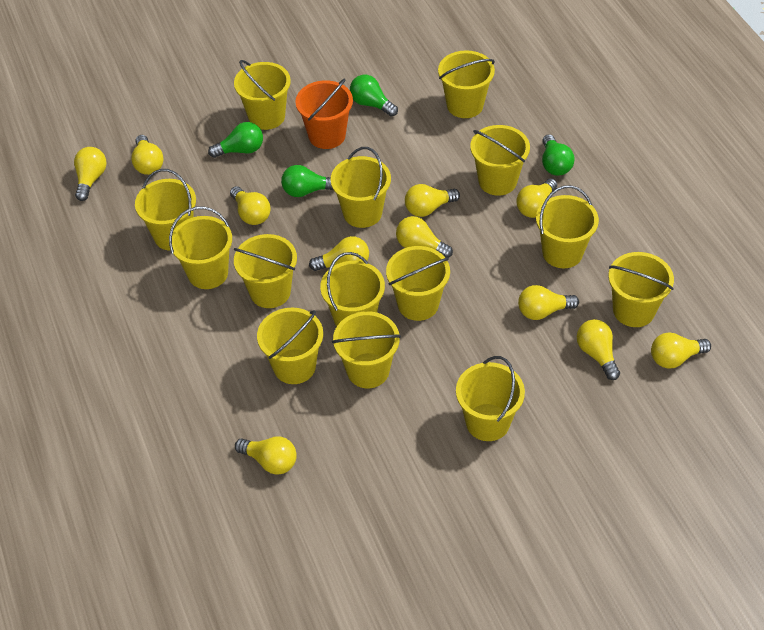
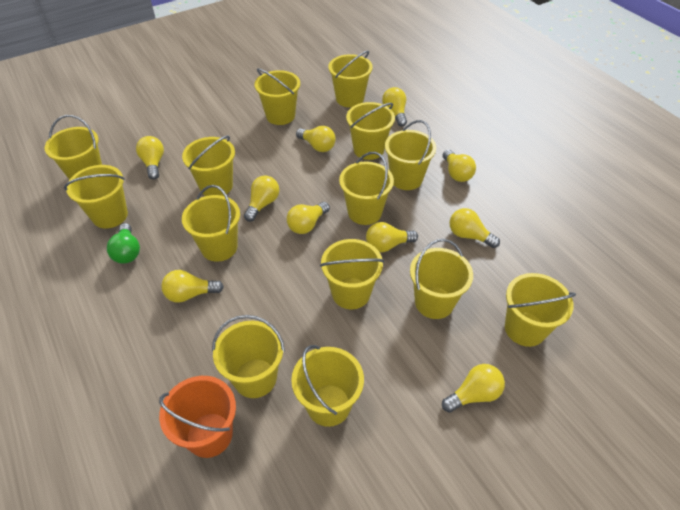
green light bulb: 4 -> 1
yellow light bulb: 11 -> 10

